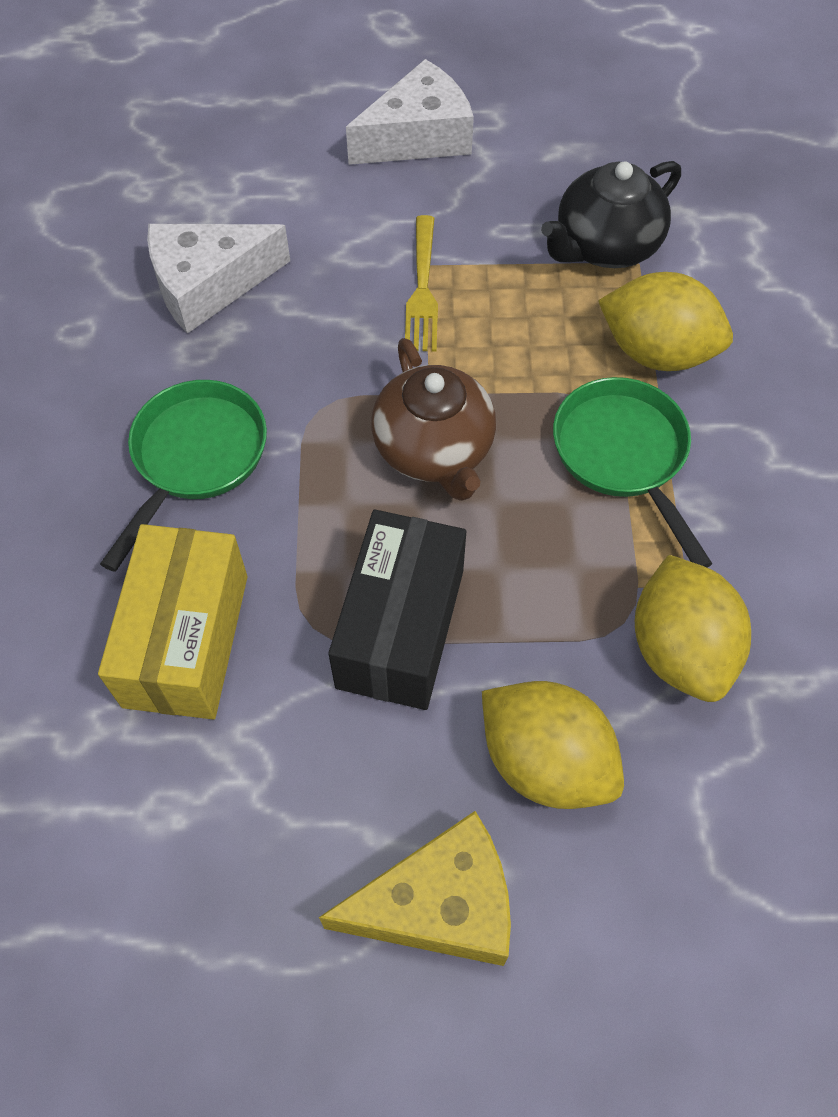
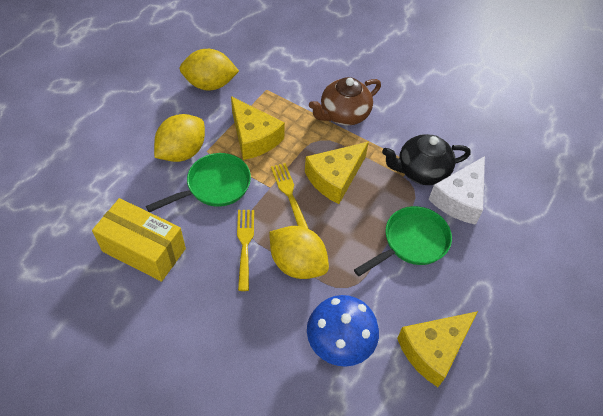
black box: 1 -> 0
blue mushroom: 0 -> 1
white cheese: 2 -> 1
yellow cheese: 1 -> 3
yellow fork: 1 -> 2

